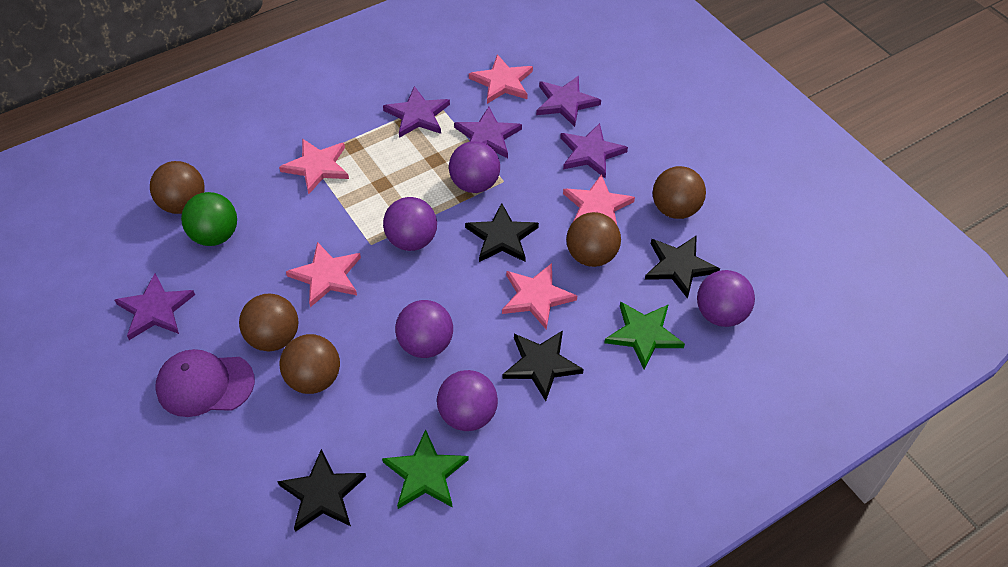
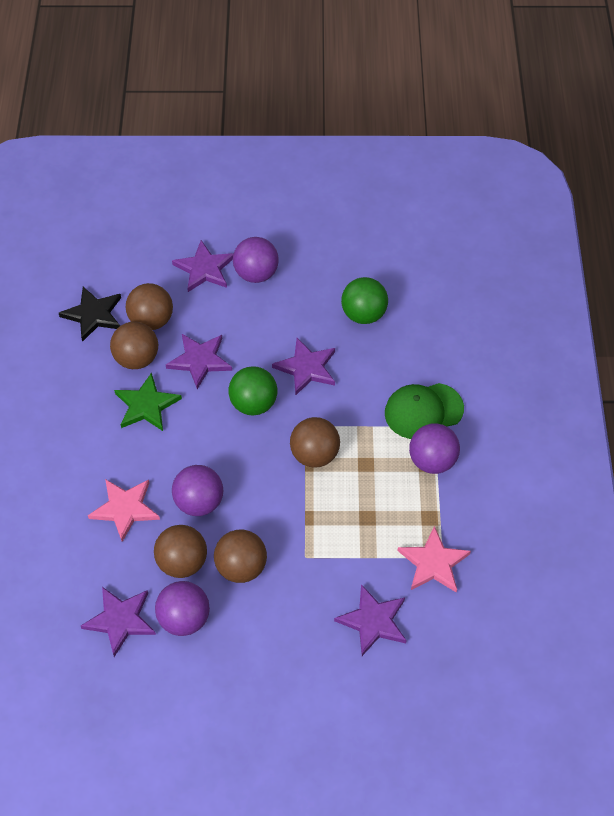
black star: 4 -> 1
green ball: 1 -> 2
green cap: 0 -> 1
green star: 2 -> 1
pink star: 5 -> 2
purple ball: 5 -> 4
purple cap: 1 -> 0

